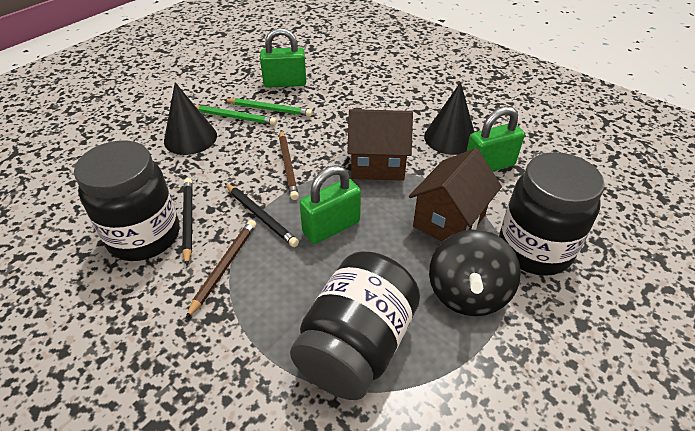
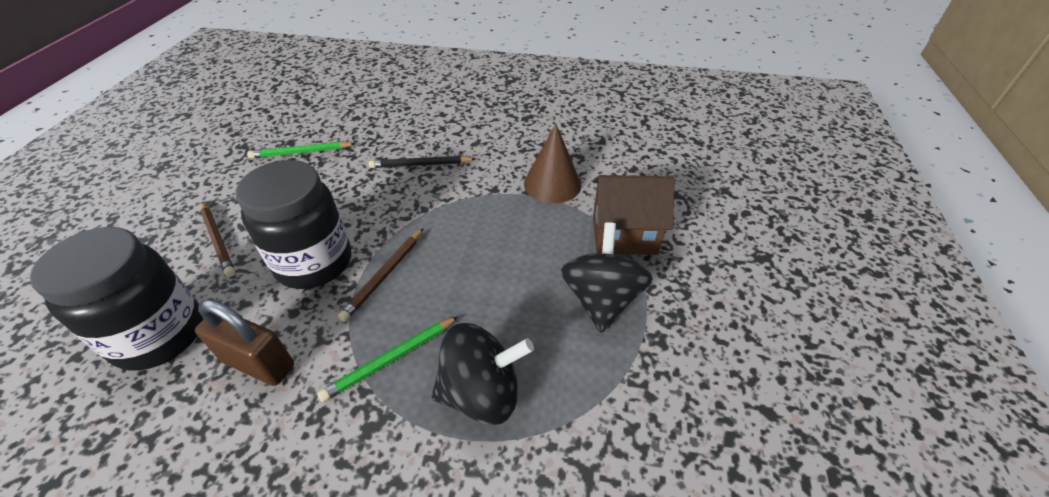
black cone: 2 -> 0
black jar: 3 -> 2
black pencil: 2 -> 1
black spinning top: 1 -> 2
brown cone: 0 -> 1
brown house: 2 -> 1
brown padlock: 0 -> 1
green padlock: 3 -> 0

